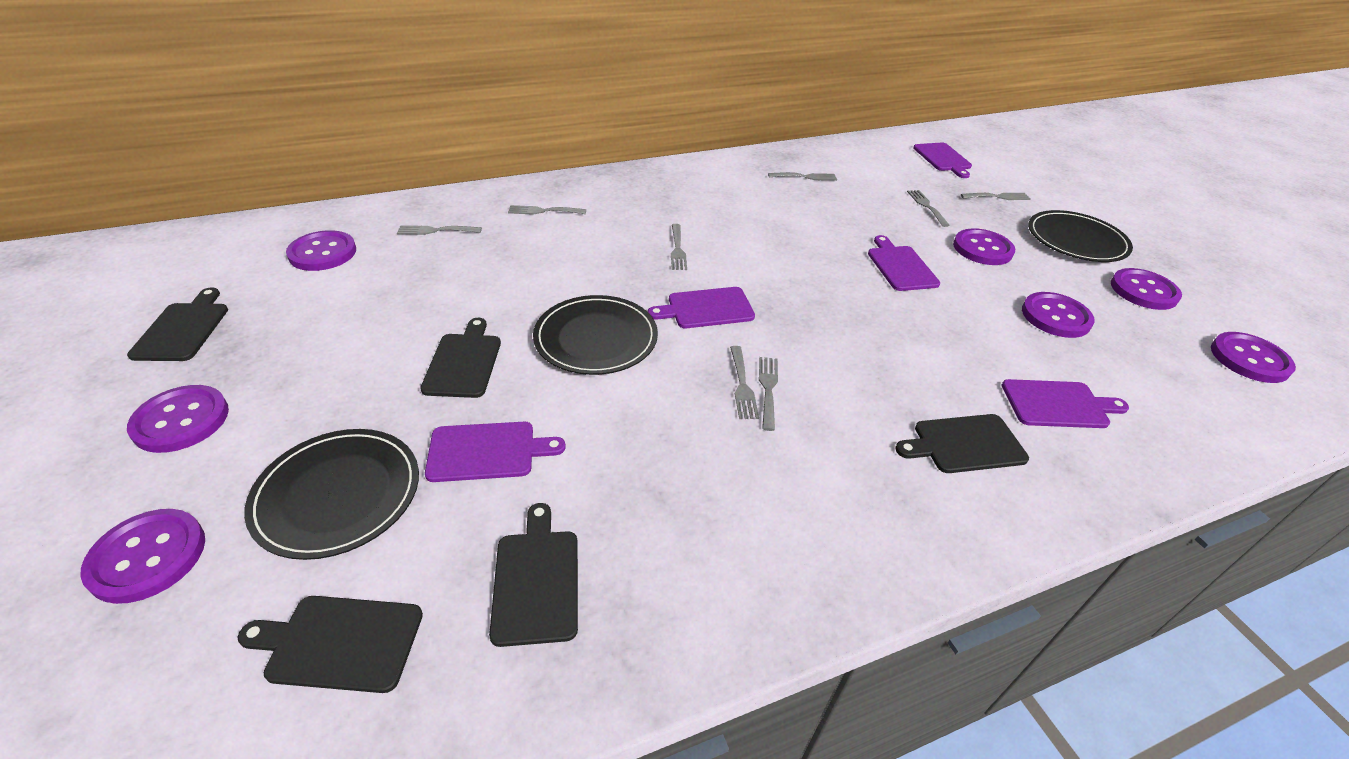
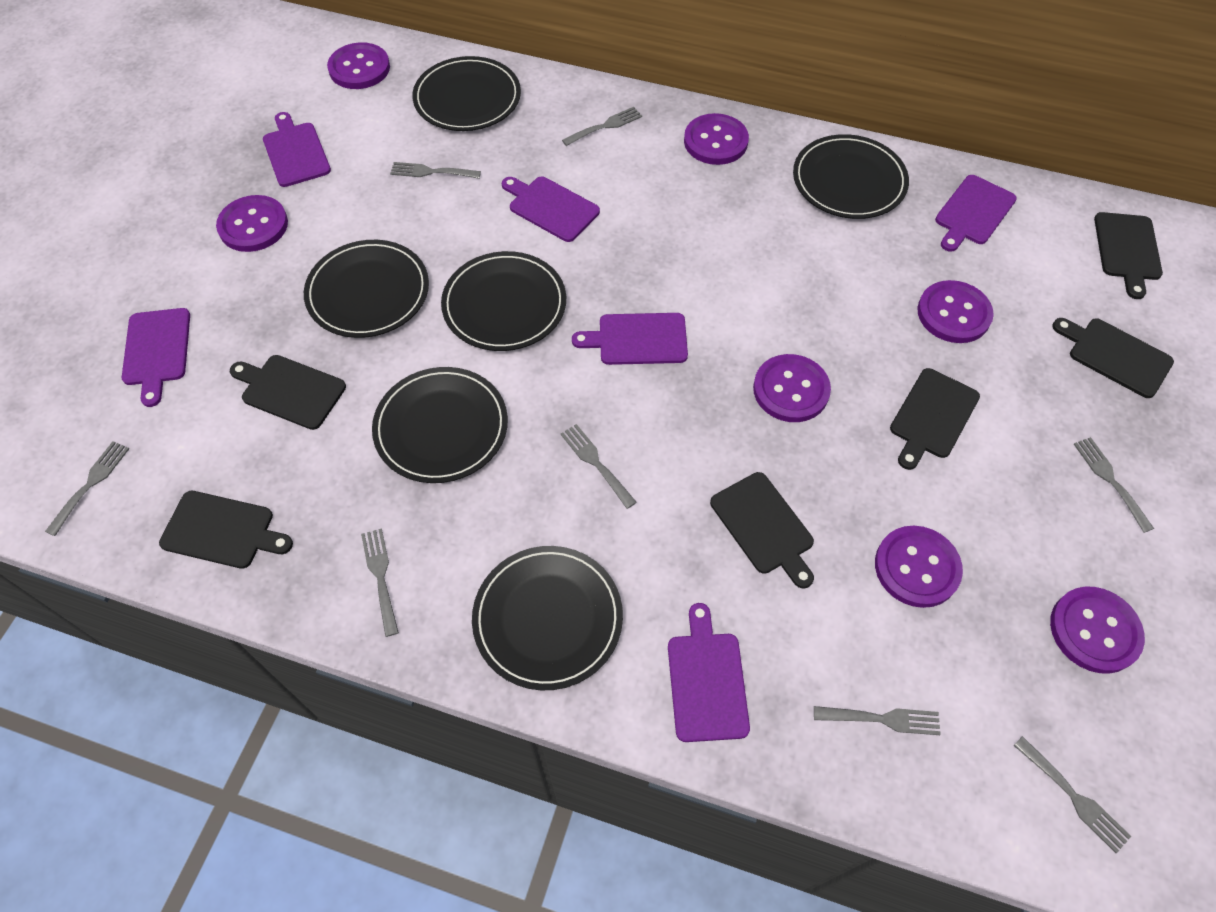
black cutting board: 5 -> 6
black plate: 3 -> 6
purple cutting board: 5 -> 6

